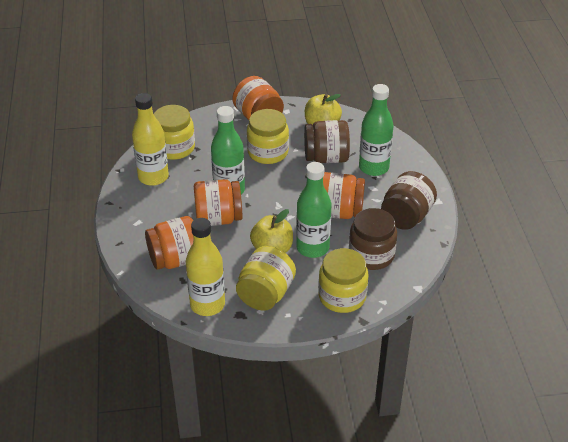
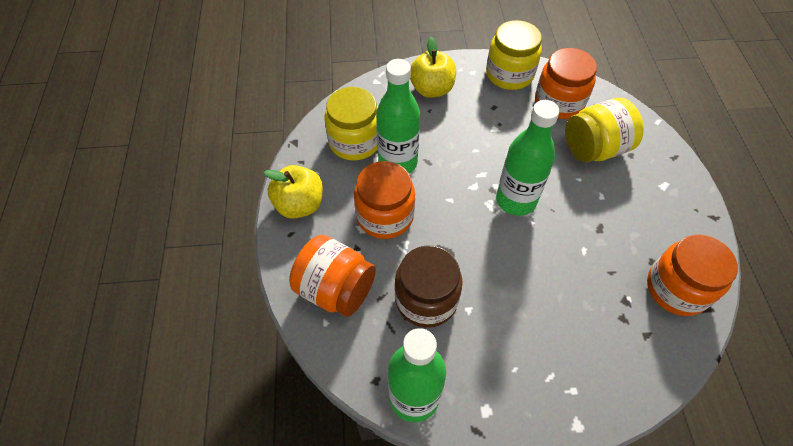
brown jar: 3 -> 1
yellow bottle: 2 -> 0
yellow jar: 4 -> 3

